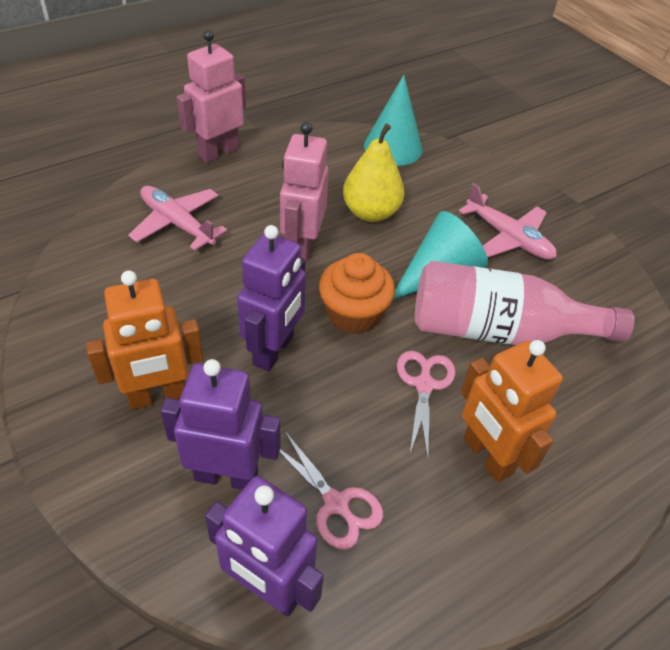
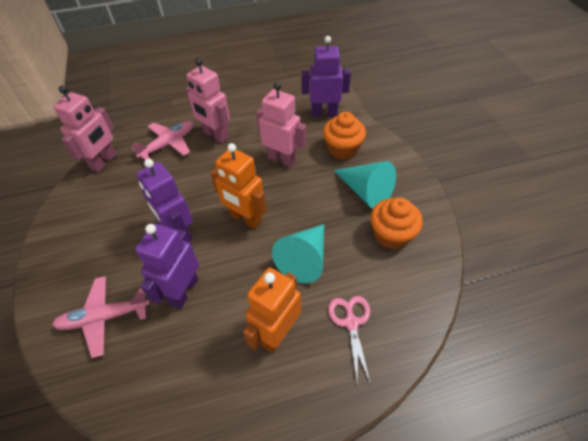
orange cupcake: 1 -> 2
pink bottle: 1 -> 0
pink robot: 2 -> 3
pink scissors: 2 -> 1
yellow pear: 1 -> 0

